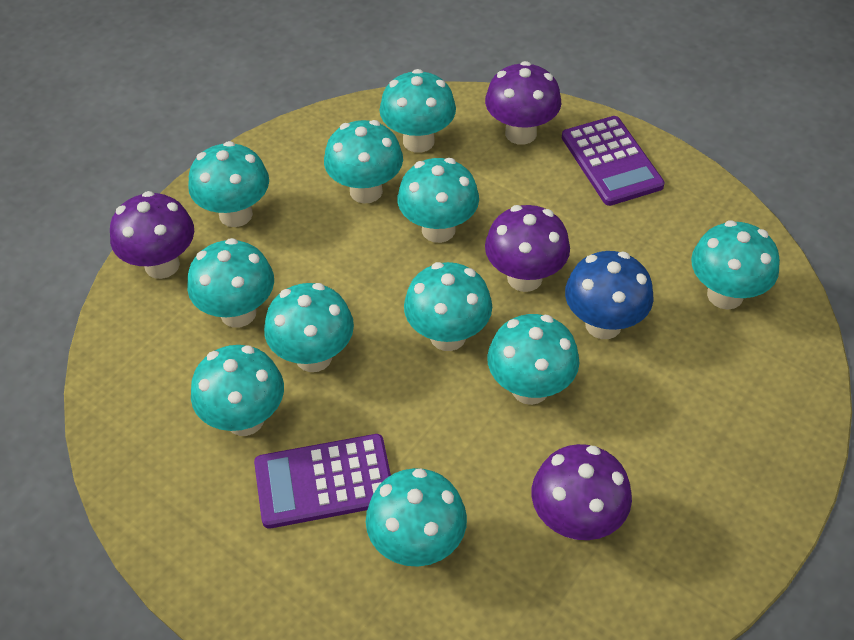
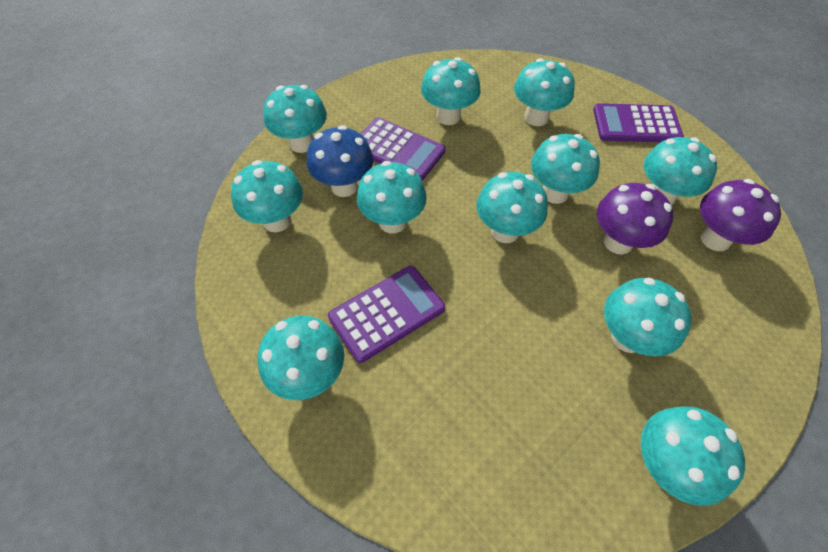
purple calculator: 2 -> 3
purple mushroom: 4 -> 2

